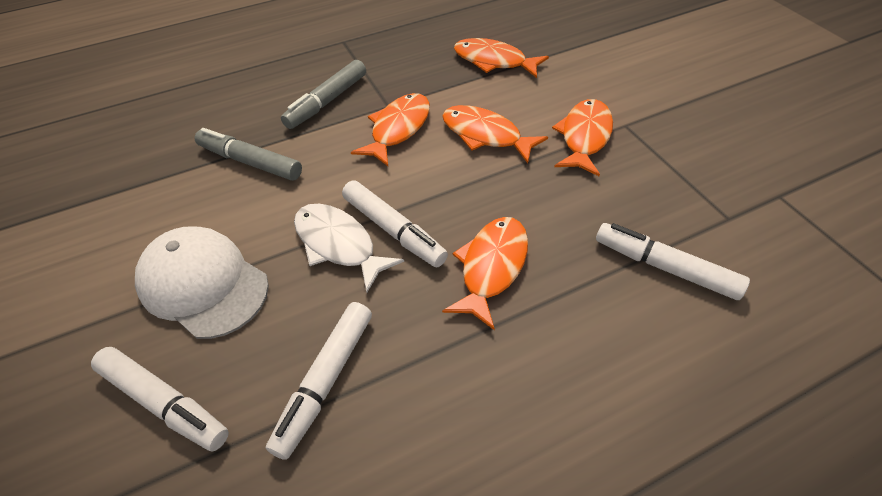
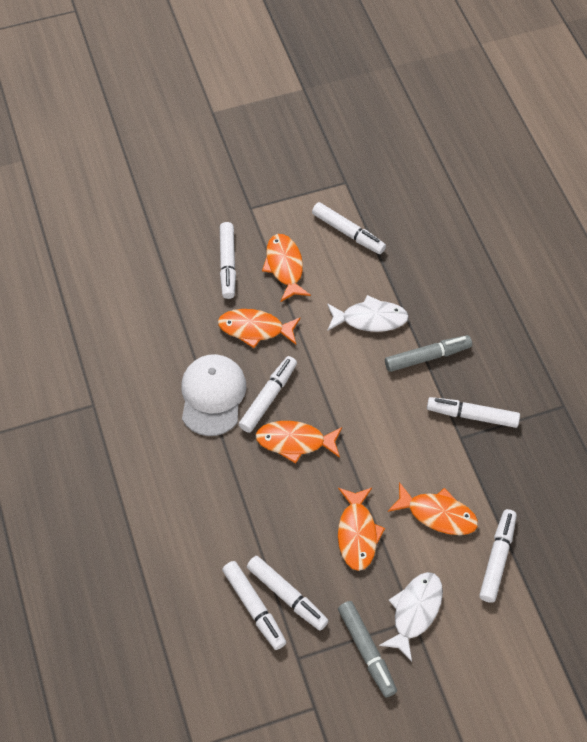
white fish: 1 -> 2
white marker: 4 -> 7

